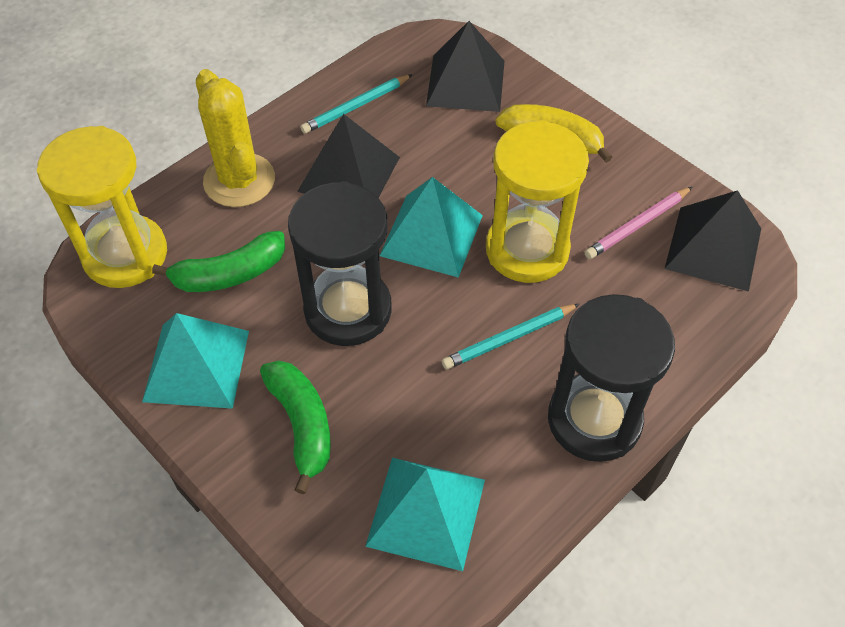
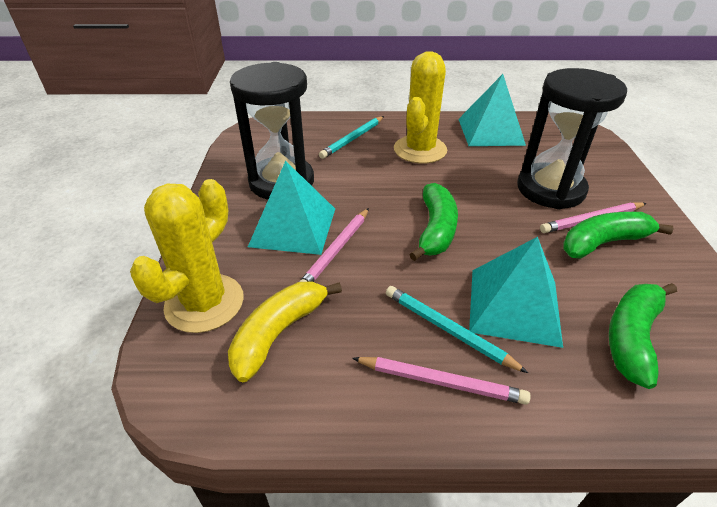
black pyramid: 3 -> 0
green banana: 2 -> 3
pink pencil: 1 -> 3
yellow cactus: 1 -> 2
yellow hourglass: 2 -> 0

